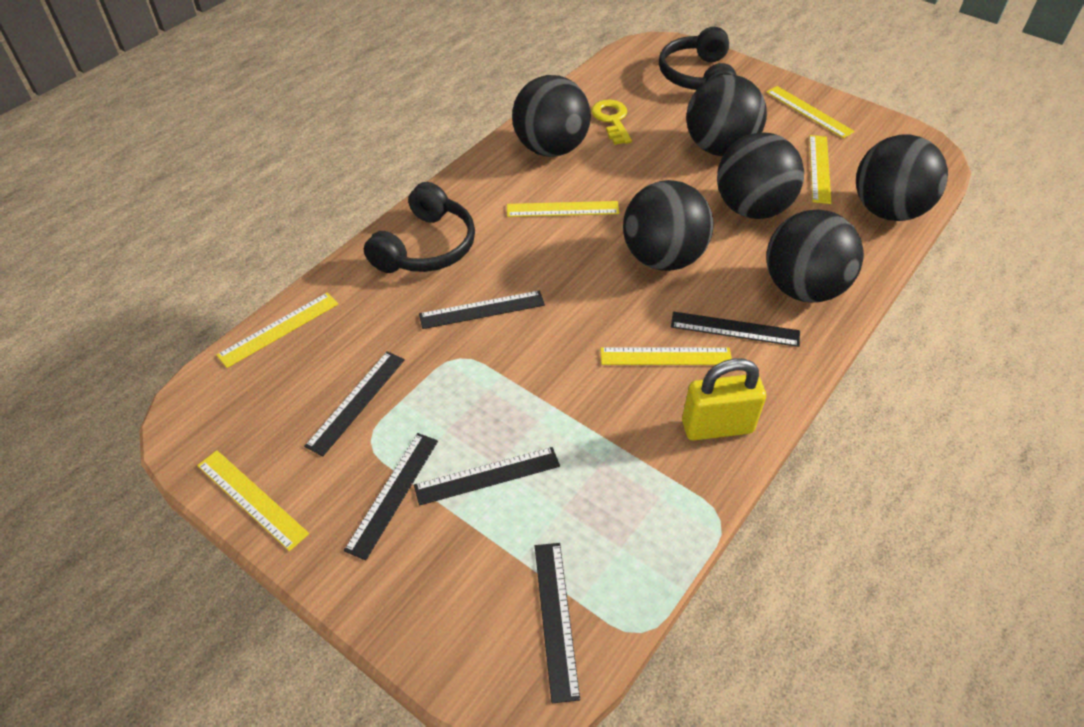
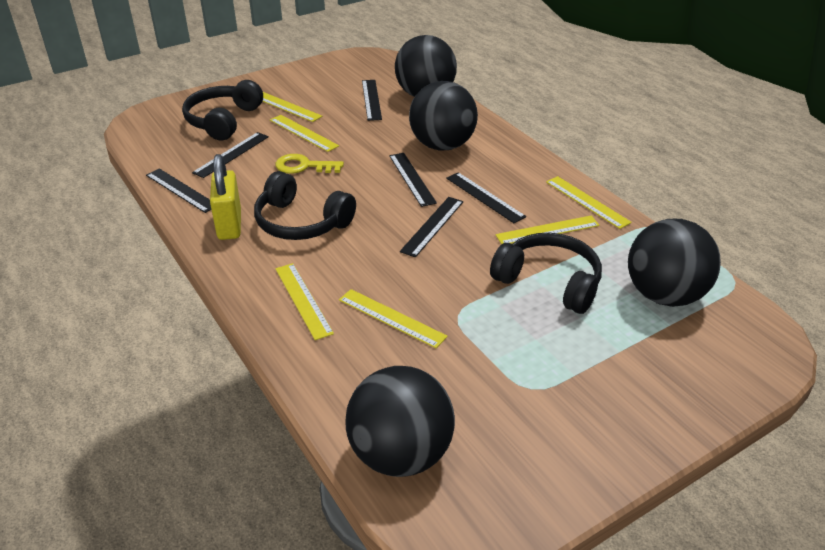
black ball: 6 -> 4
black headphones: 2 -> 3

